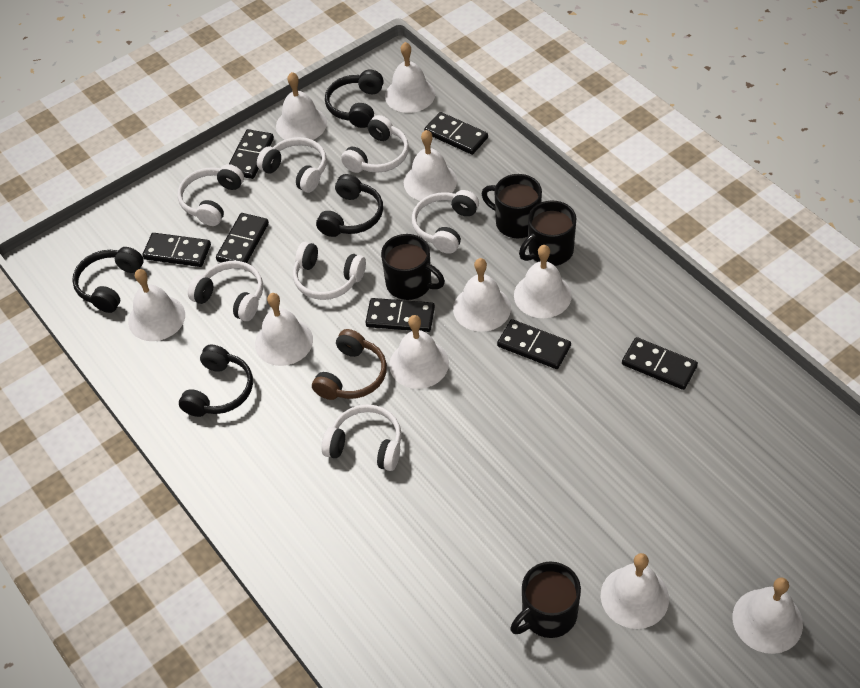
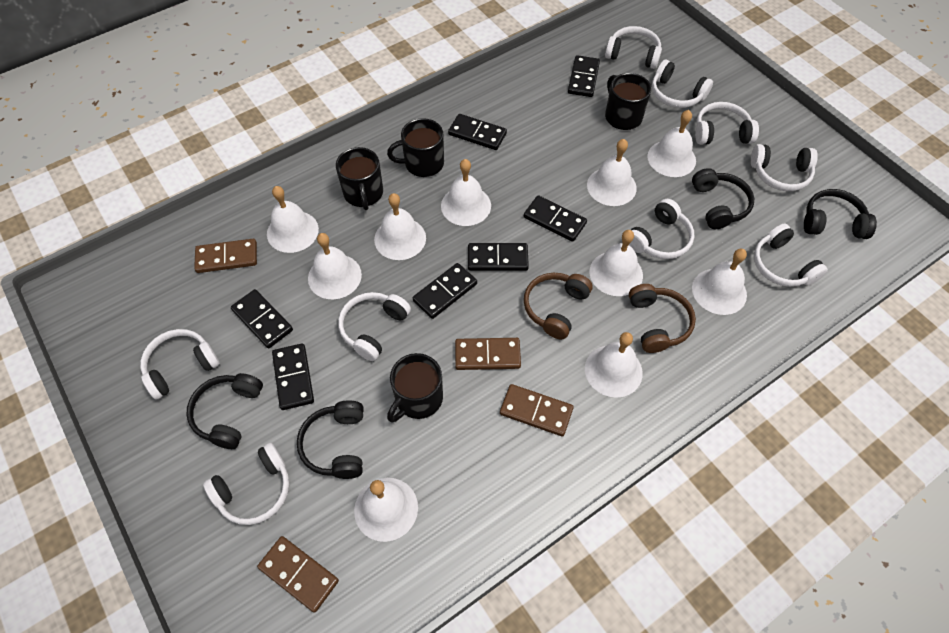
brown domino: 0 -> 4
brown headphones: 1 -> 2
white headphones: 7 -> 9

